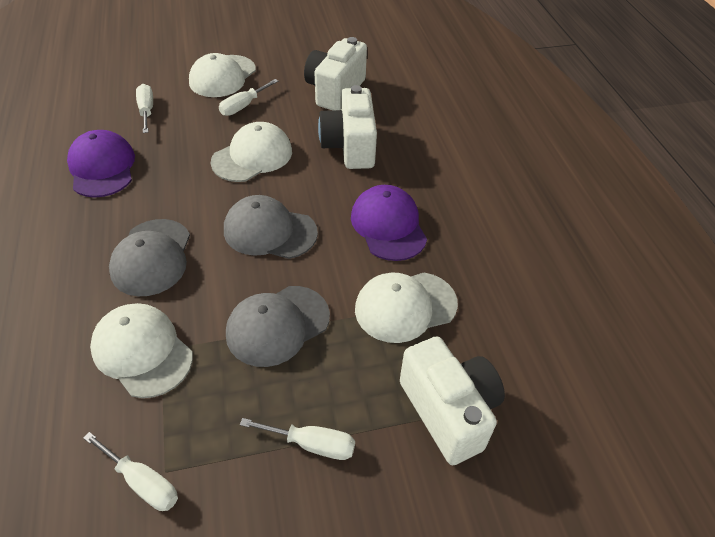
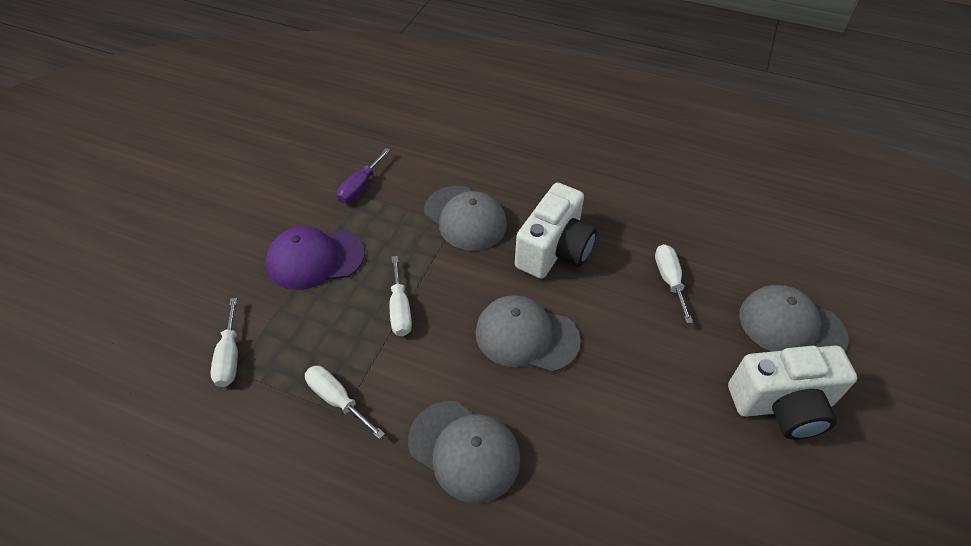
grey cap: 3 -> 4
purple cap: 2 -> 1
purple screwdriver: 0 -> 1
white camera: 3 -> 2
white cap: 4 -> 0

